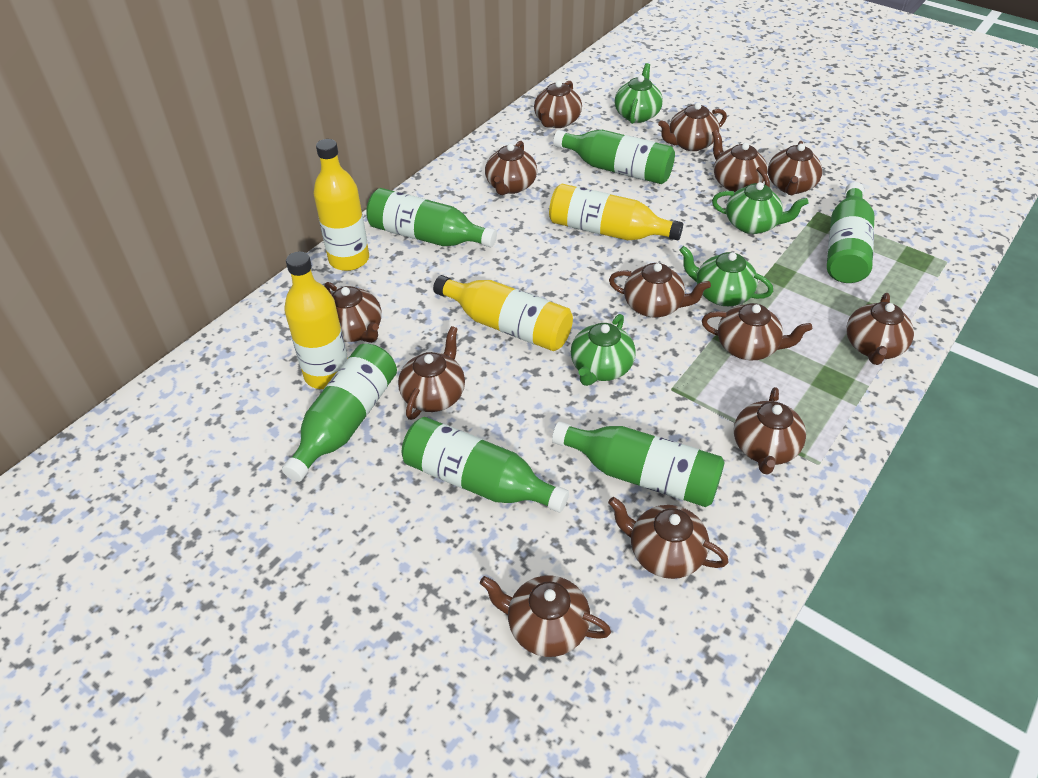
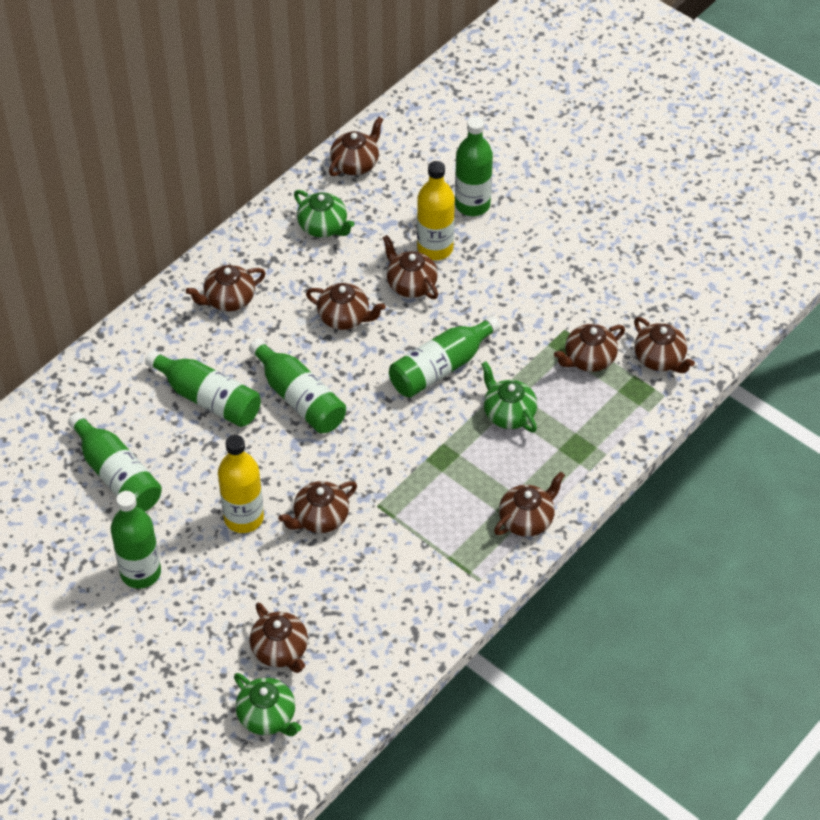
brown teapot: 13 -> 9
green teapot: 4 -> 3
yellow bottle: 4 -> 2

